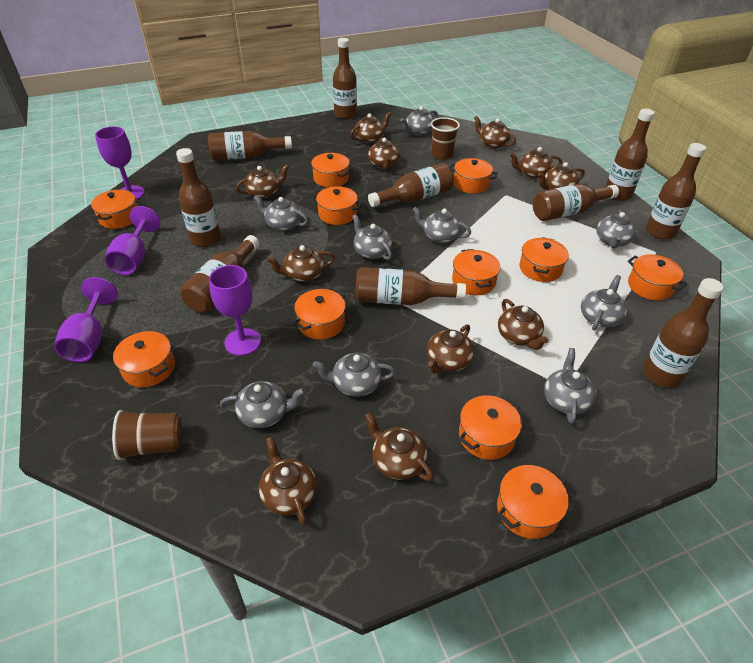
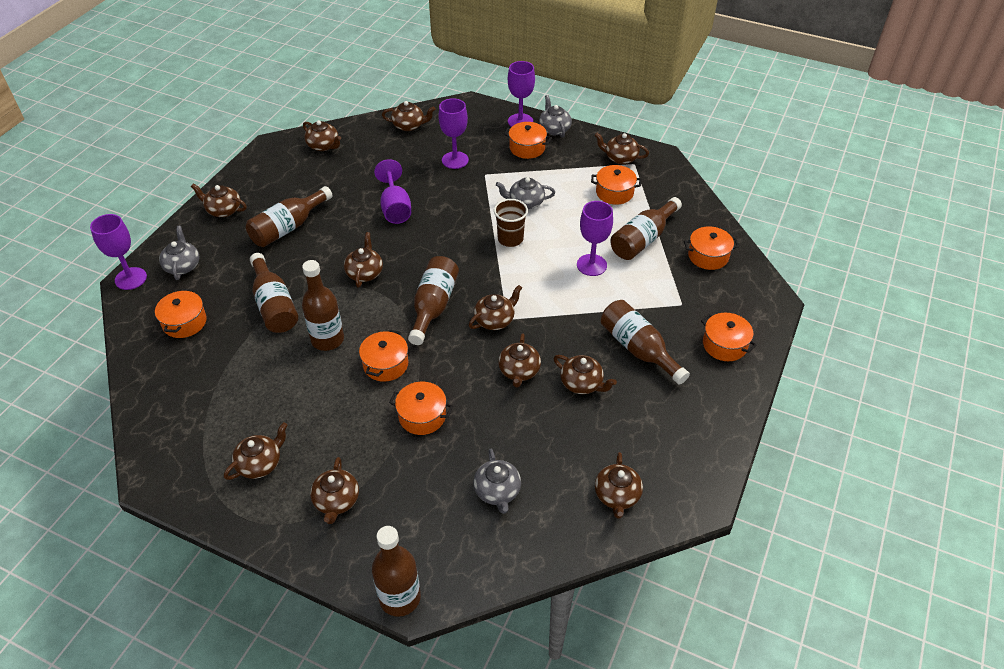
brown bottle: 10 -> 7
brown cup: 2 -> 1
grey teapot: 9 -> 4
orange pot: 11 -> 7
purple goblet: 4 -> 5

